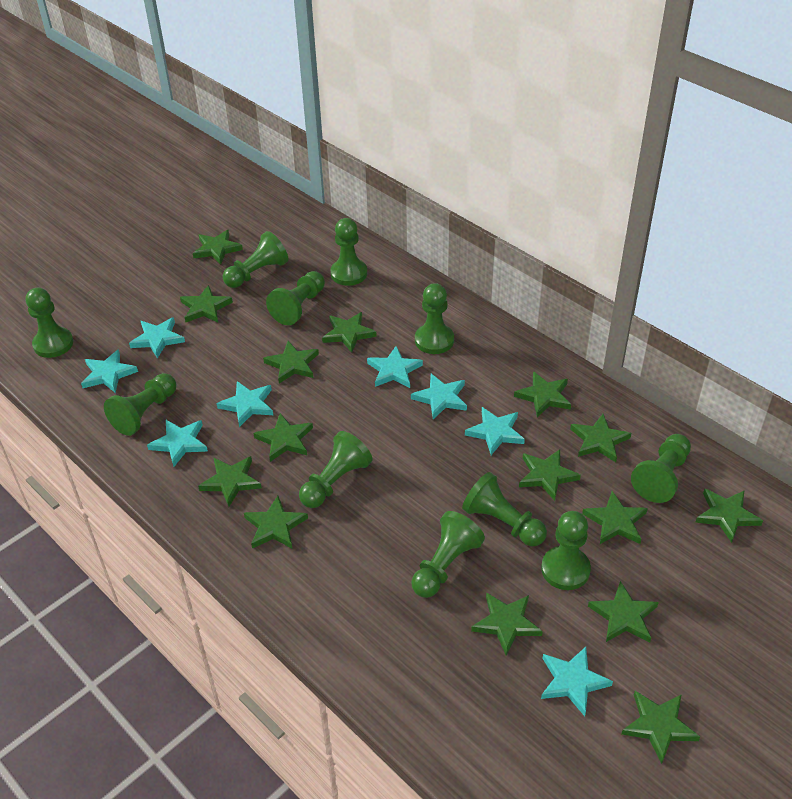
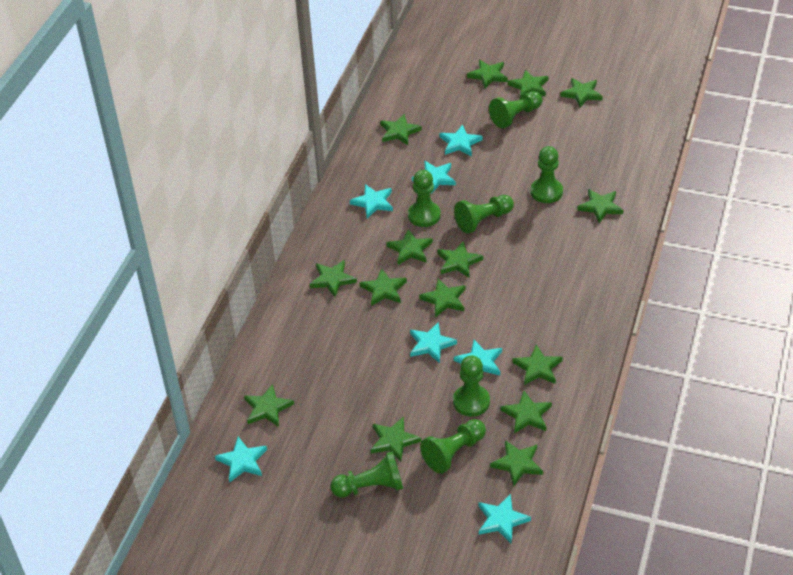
green pawn: 11 -> 7
turquoise star: 8 -> 7

